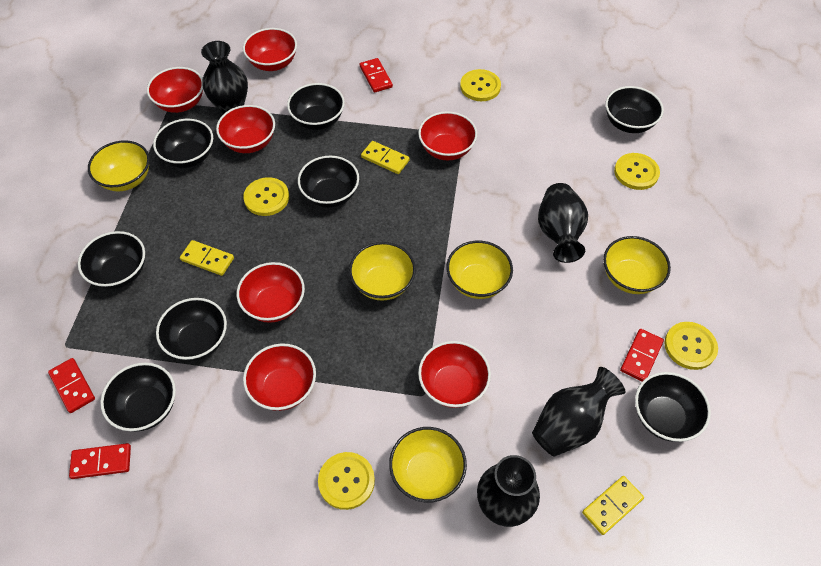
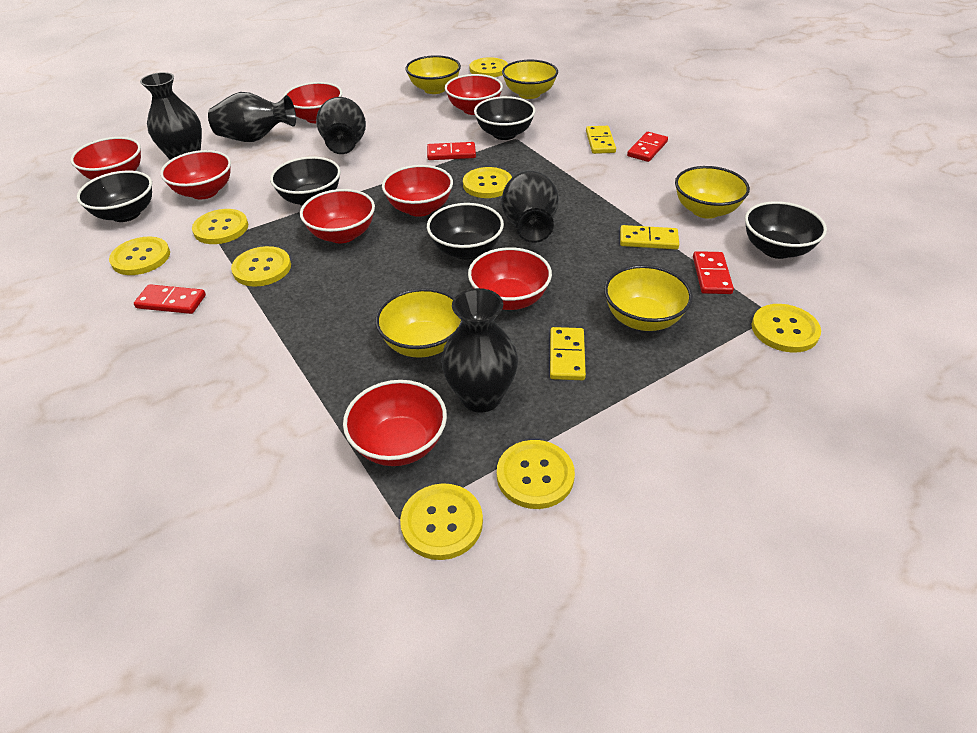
black bowl: 8 -> 5
black vase: 4 -> 5
red bowl: 7 -> 8
yellow button: 5 -> 8

